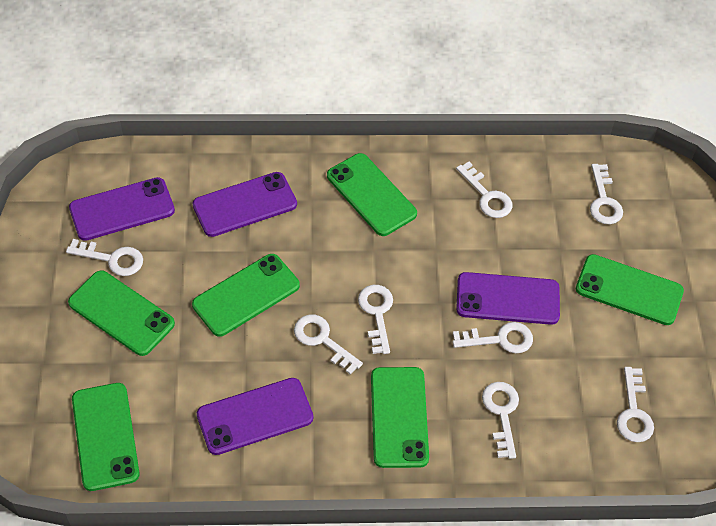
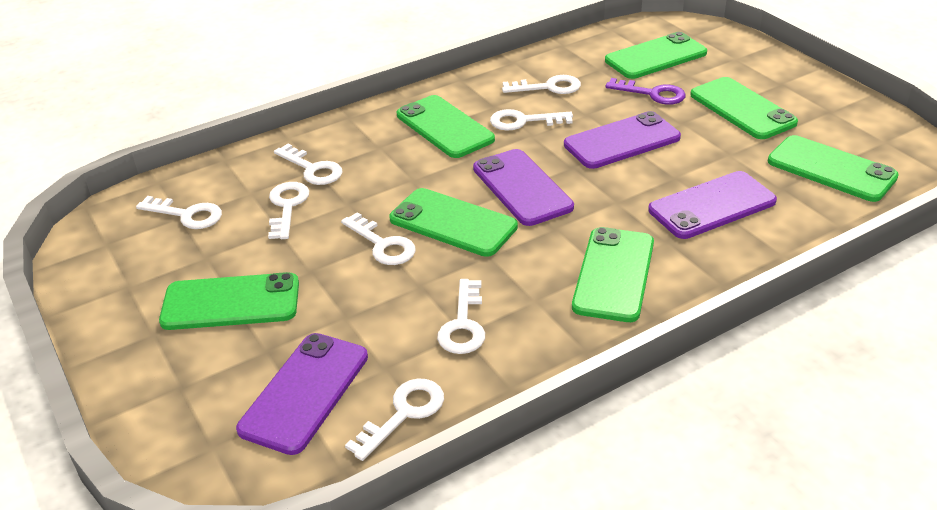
green phone: 6 -> 7
purple key: 0 -> 1

